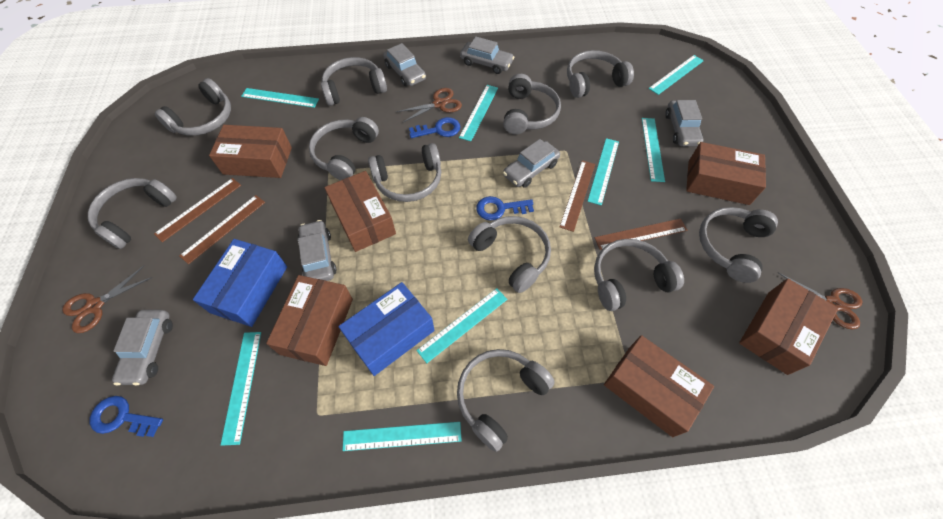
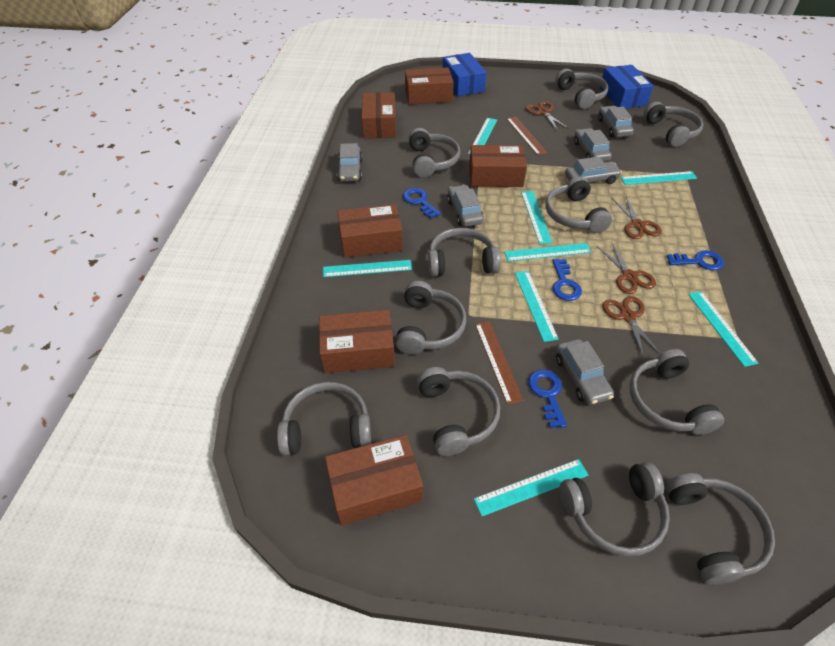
blue key: 3 -> 4
brown ruler: 4 -> 2
brown scissors: 3 -> 4

